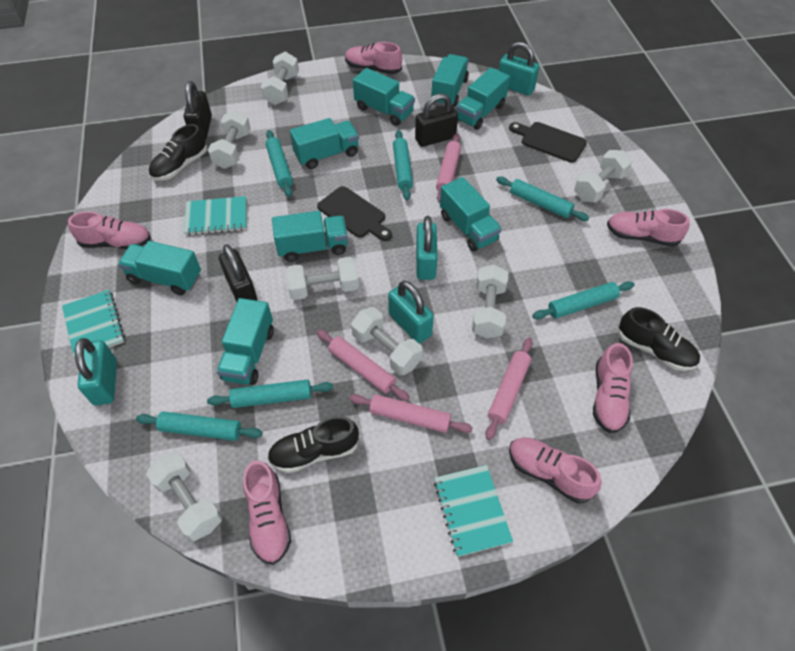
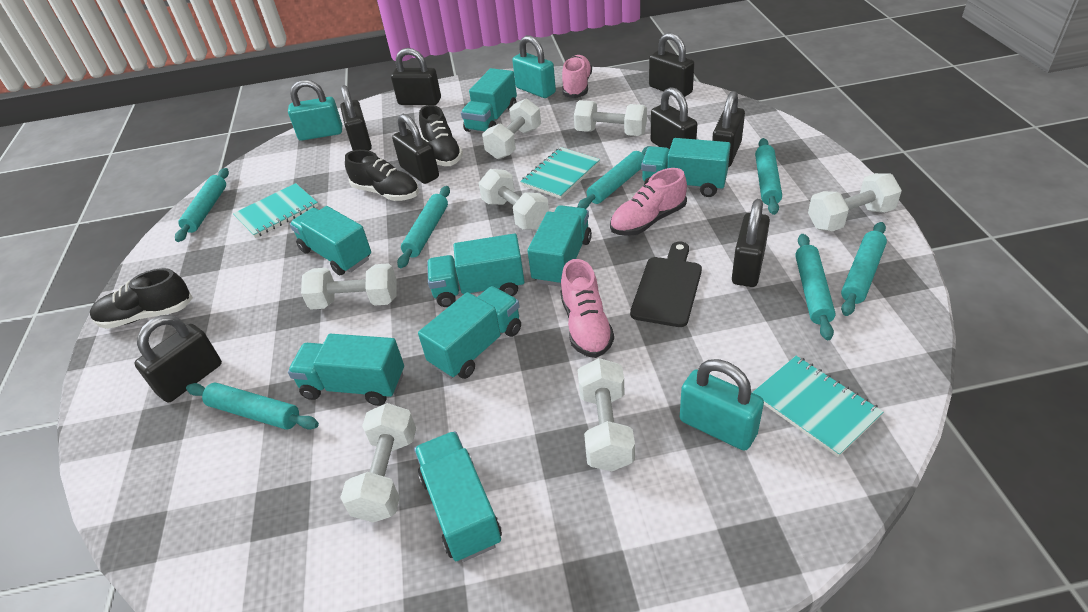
black cutting board: 2 -> 1
black padlock: 3 -> 8
pink rolling pin: 4 -> 0
pink shoe: 6 -> 3
turquoise padlock: 4 -> 3
turquoise rolling pin: 6 -> 7

